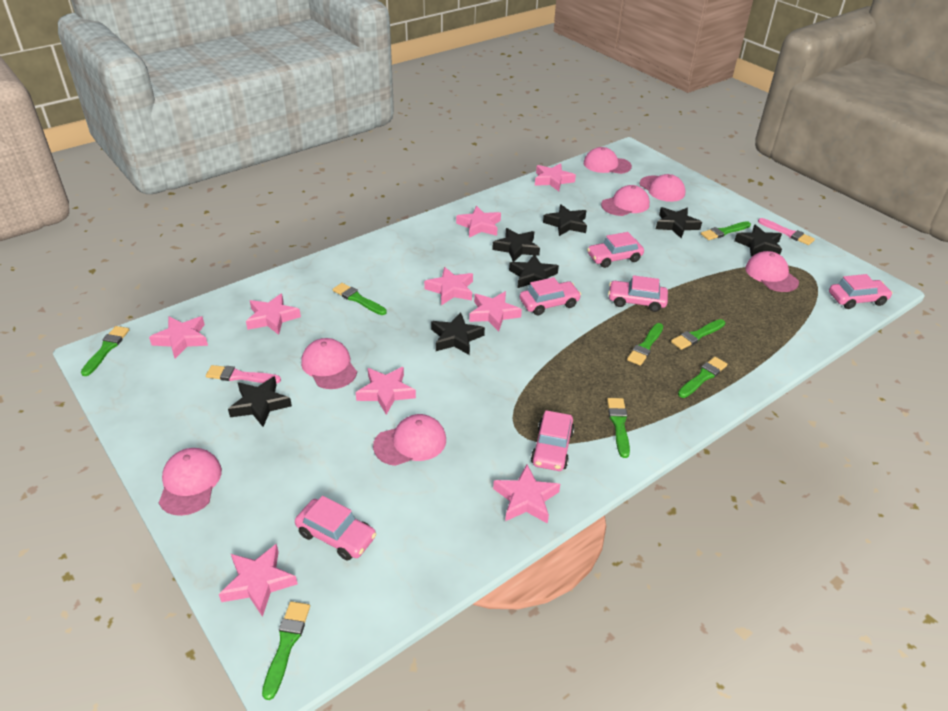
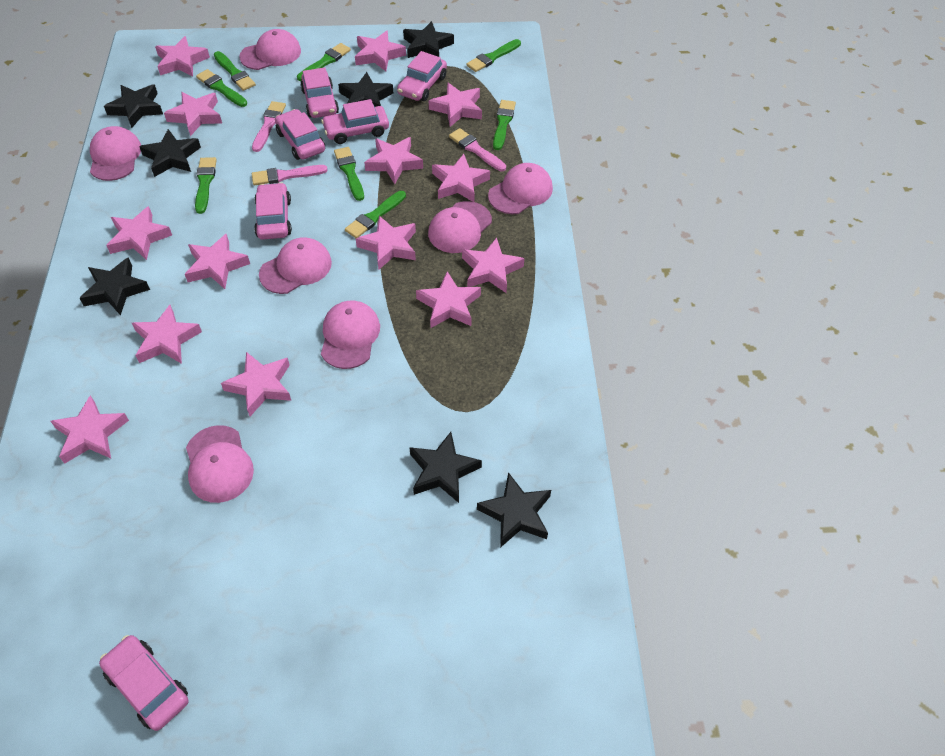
pink brush: 2 -> 3
pink star: 9 -> 14

